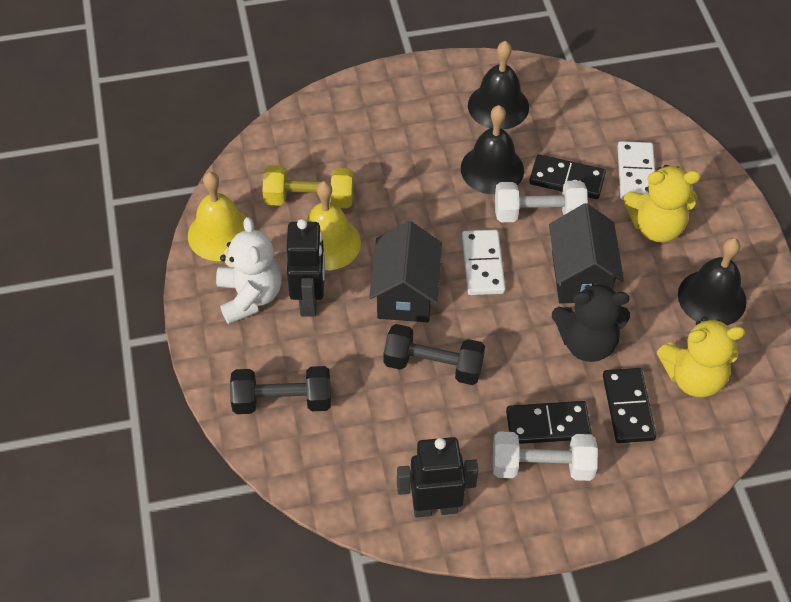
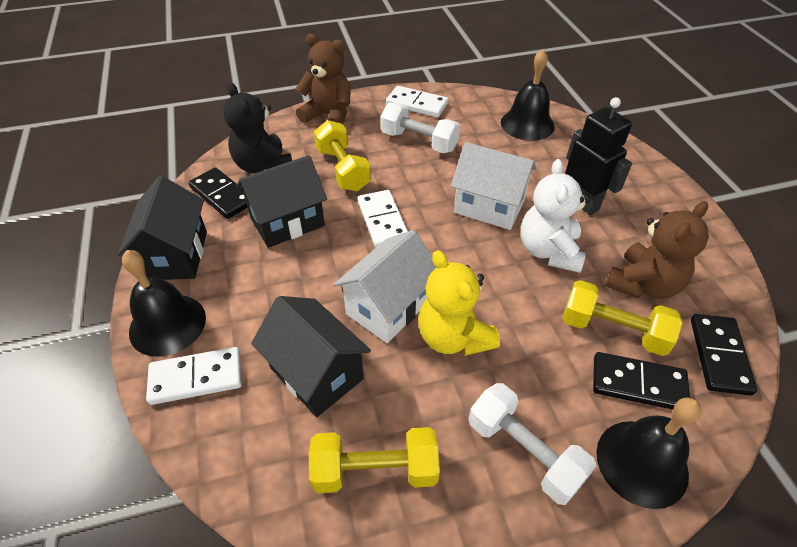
black dumbbell: 2 -> 0
black house: 2 -> 3
black robot: 2 -> 1
brown teddy bear: 0 -> 2
white domino: 2 -> 3
white house: 0 -> 2
yellow bell: 2 -> 0
yellow dumbbell: 1 -> 3
yellow teddy bear: 2 -> 1

